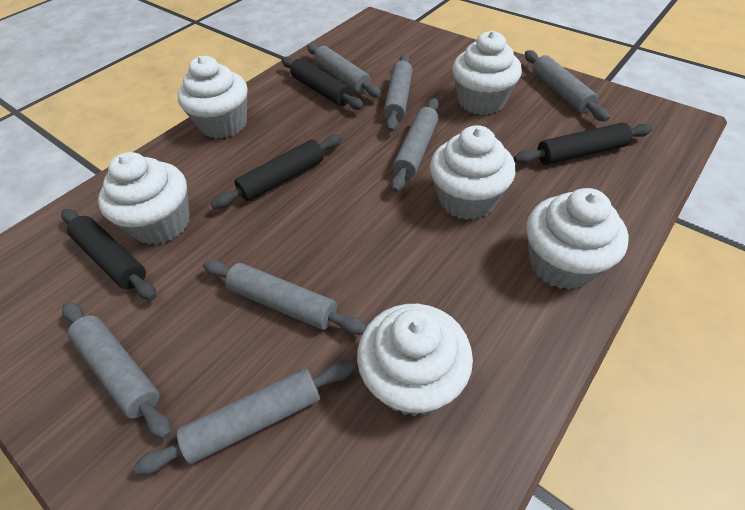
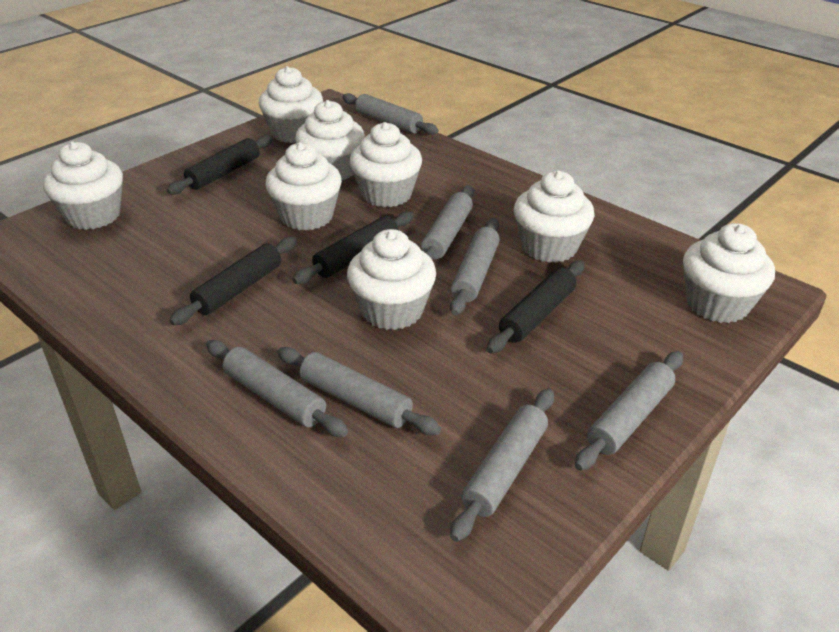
white cupcake: 6 -> 8

